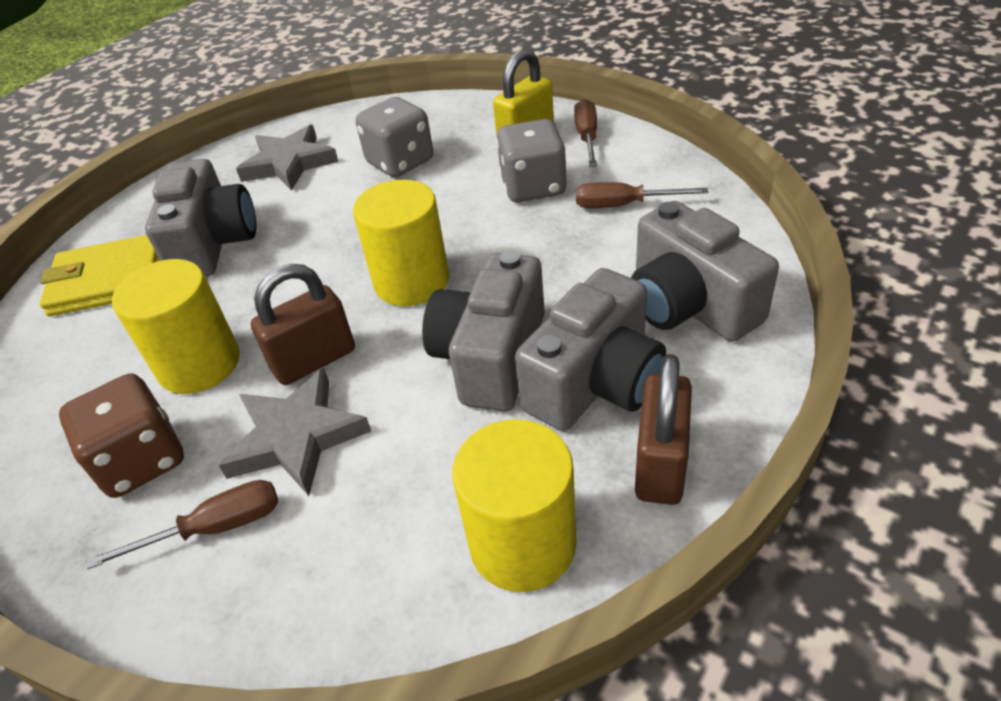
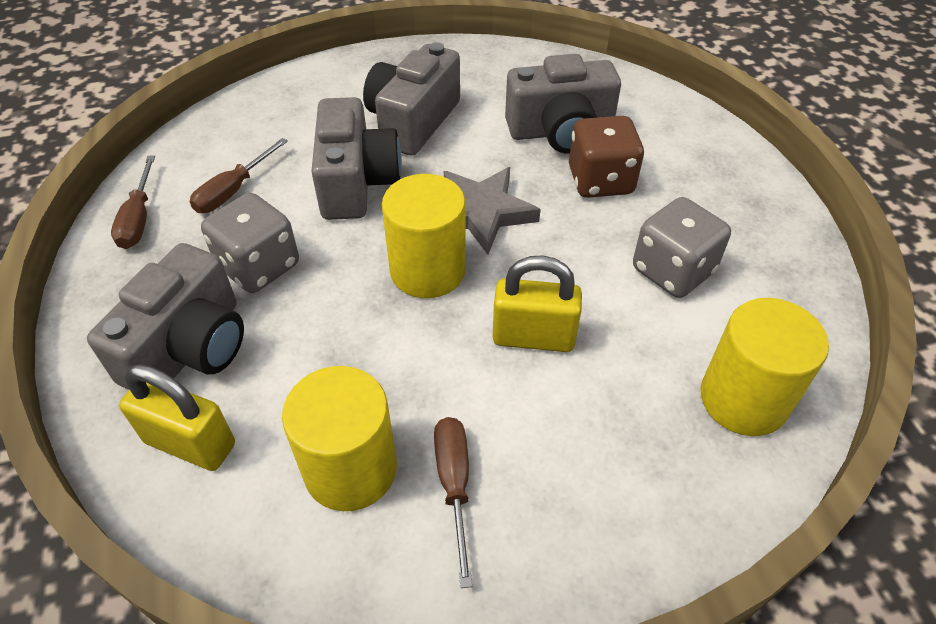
brown padlock: 2 -> 0
grey star: 2 -> 1
yellow padlock: 1 -> 2
yellow wallet: 1 -> 0

